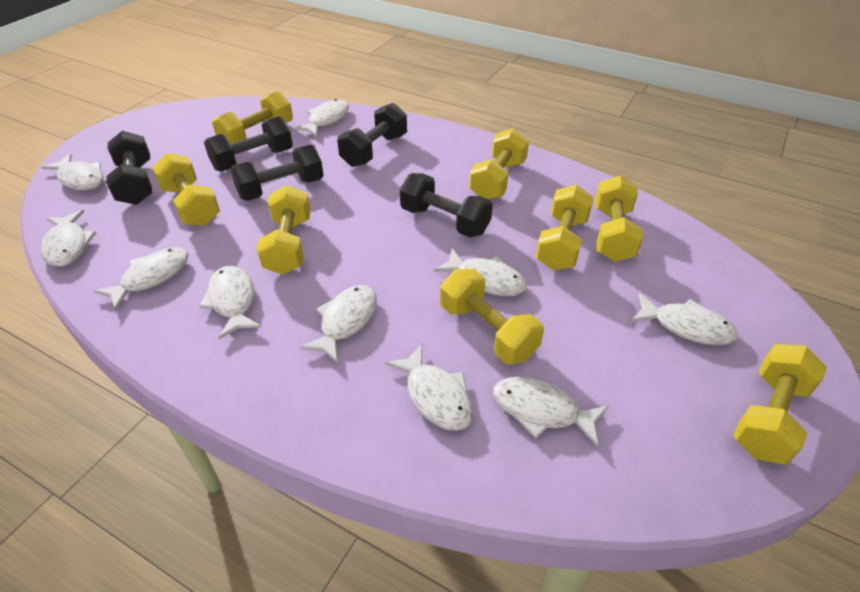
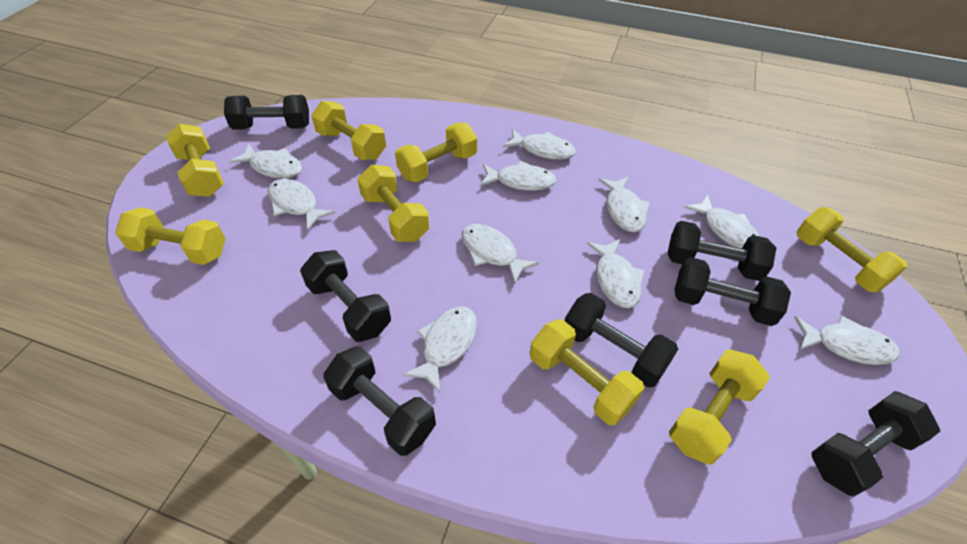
black dumbbell: 5 -> 7

